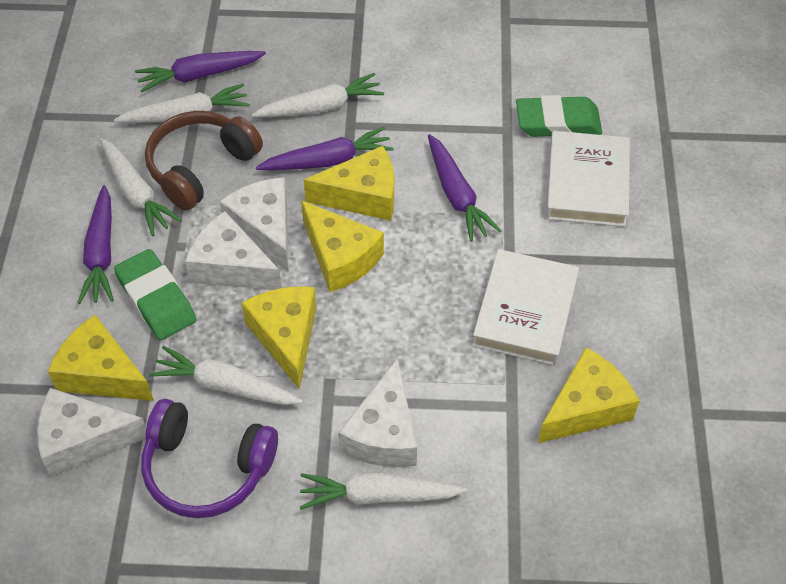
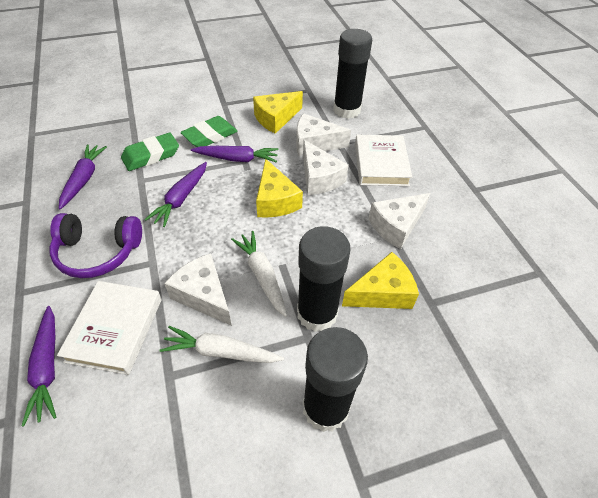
black glue stick: 0 -> 3
brown headphones: 1 -> 0
white carrot: 5 -> 2
yellow cheese: 5 -> 3

